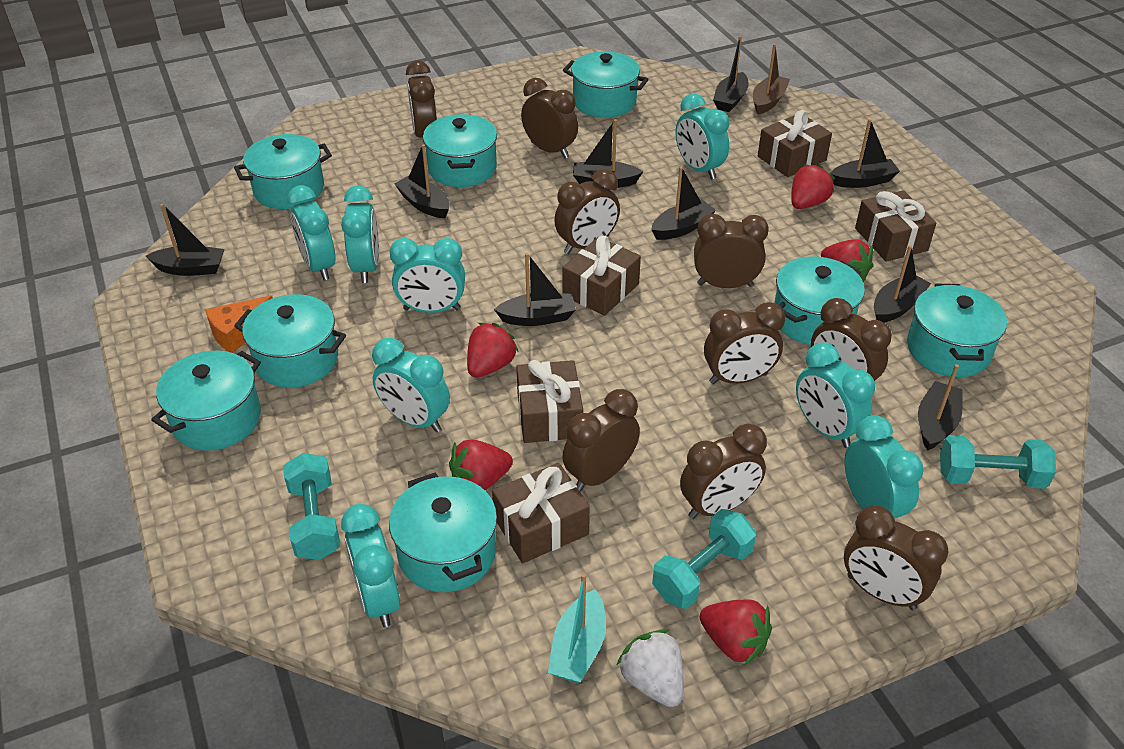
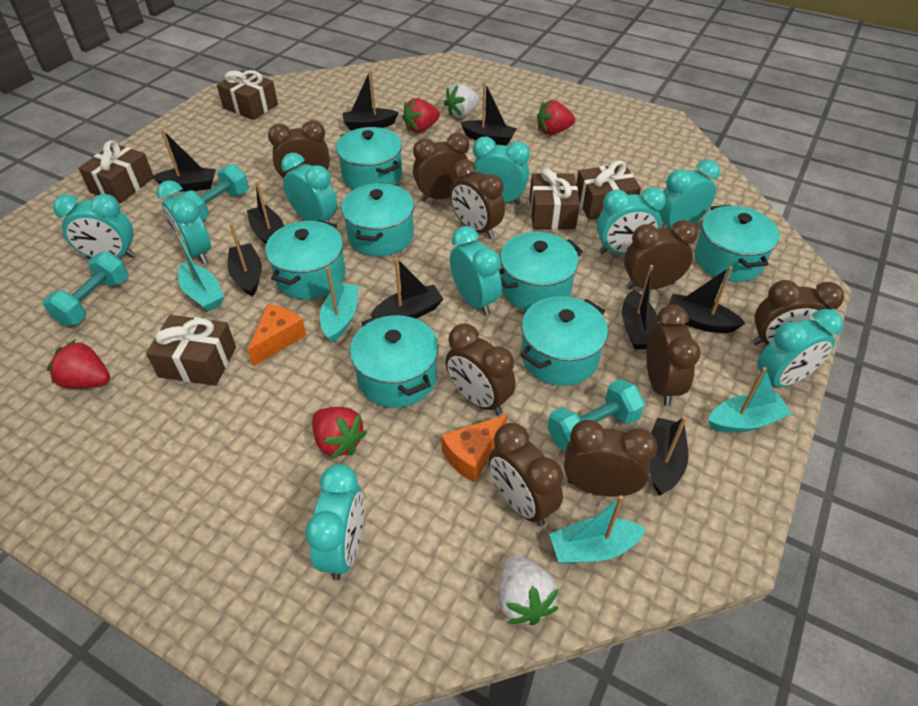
brown boat: 1 -> 0
orange cheese: 1 -> 2
red strawberry: 5 -> 4
turquoise boat: 1 -> 4
turquoise clock: 8 -> 9
turquoise pot: 8 -> 7
white strawberry: 1 -> 2

